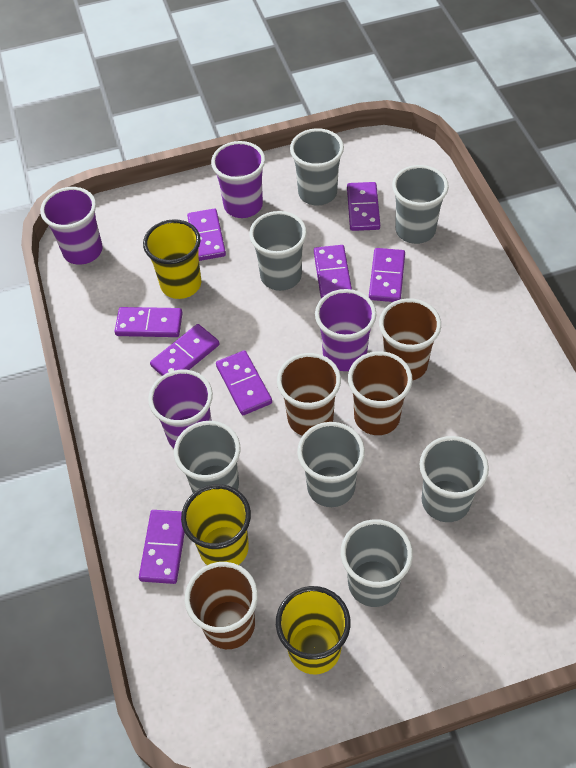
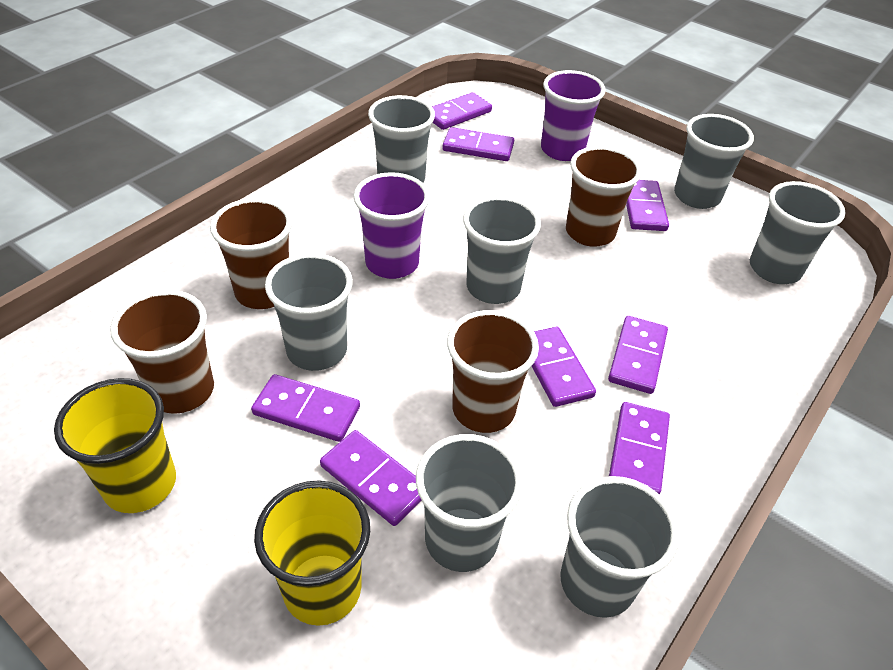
purple cup: 4 -> 2
yellow cup: 3 -> 2

